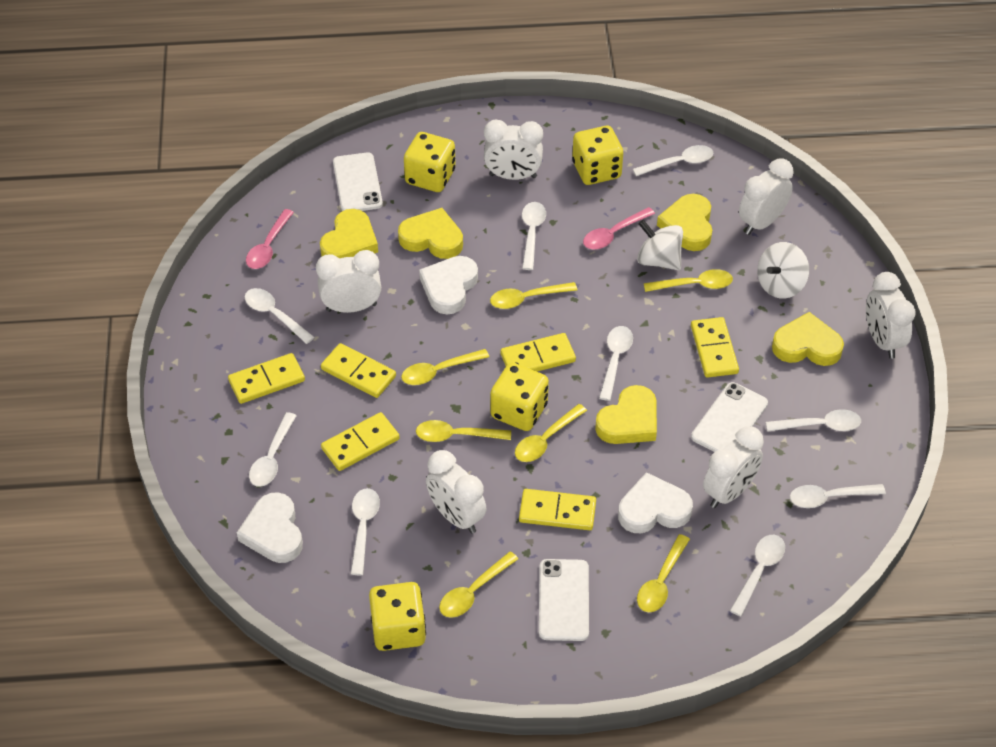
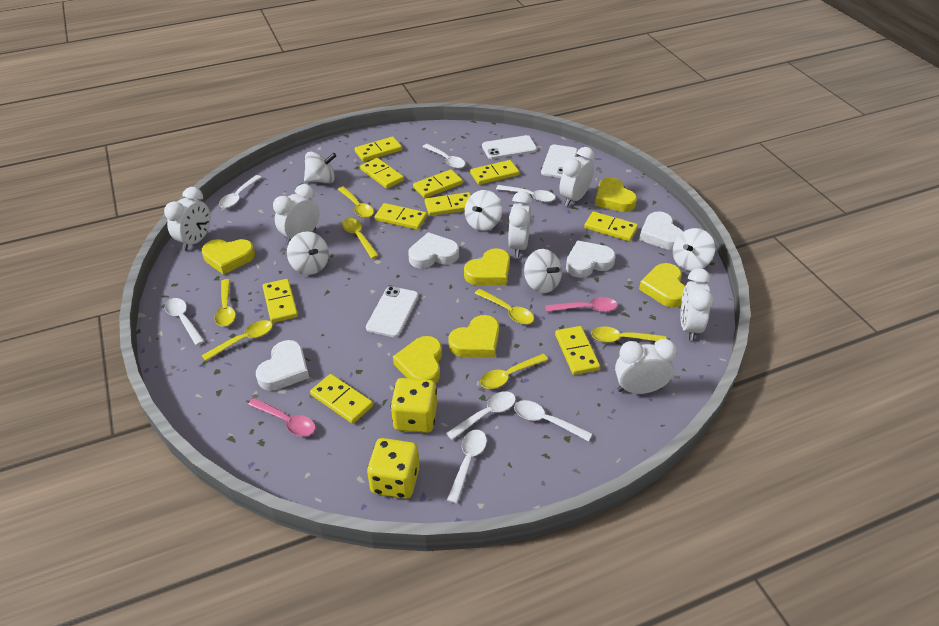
white heart: 3 -> 4
white spinning top: 2 -> 5
white spoon: 9 -> 7
yellow dice: 4 -> 2
yellow domino: 6 -> 10
yellow heart: 5 -> 6

